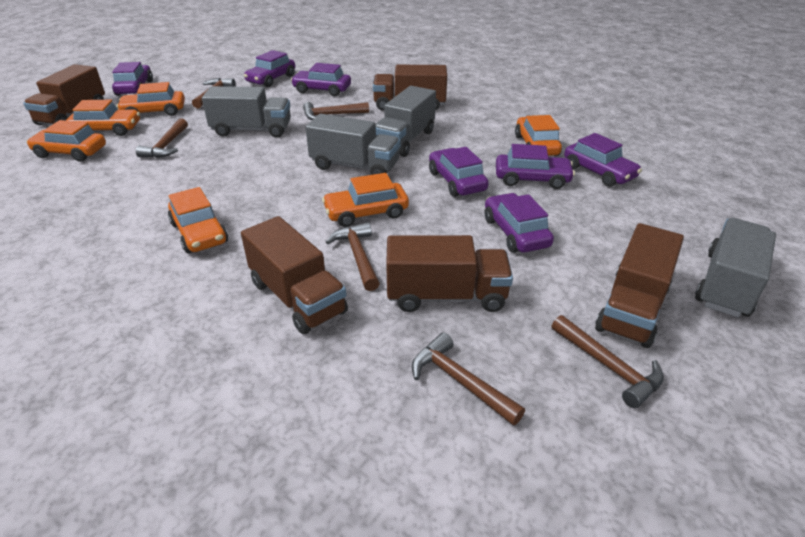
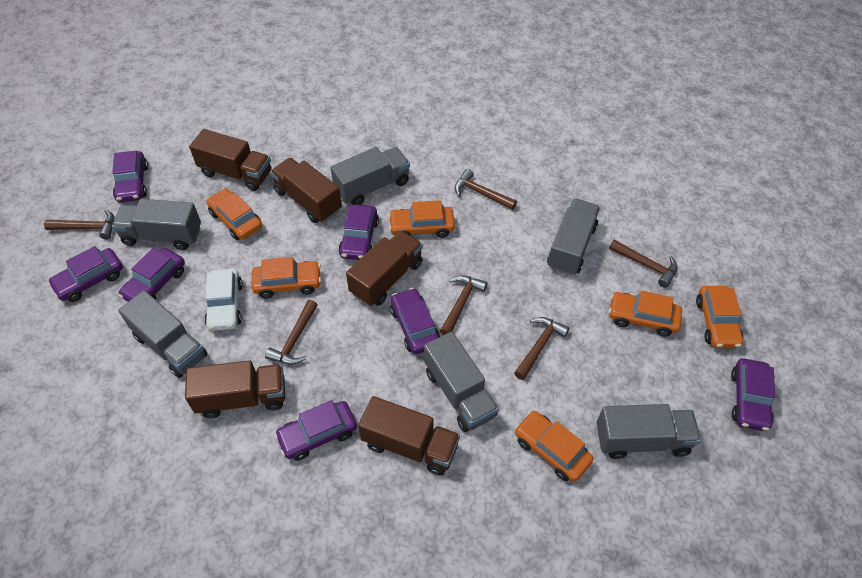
grey truck: 4 -> 6
white car: 0 -> 1

